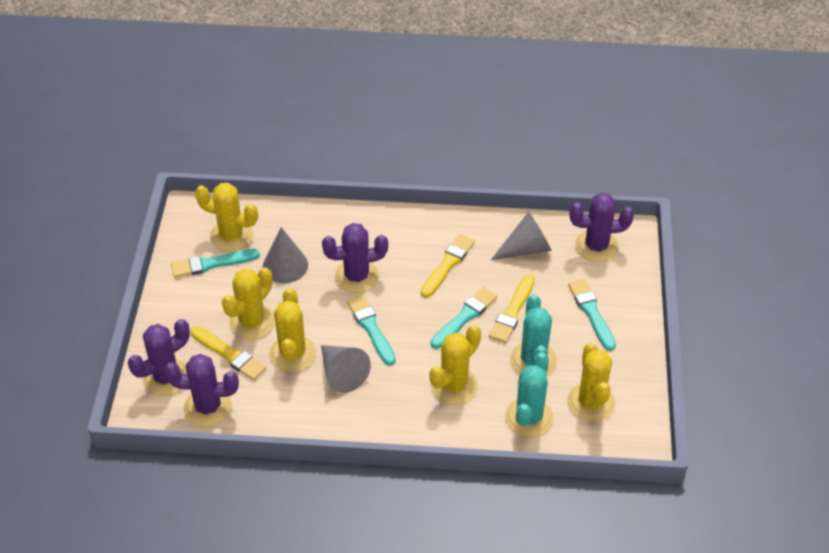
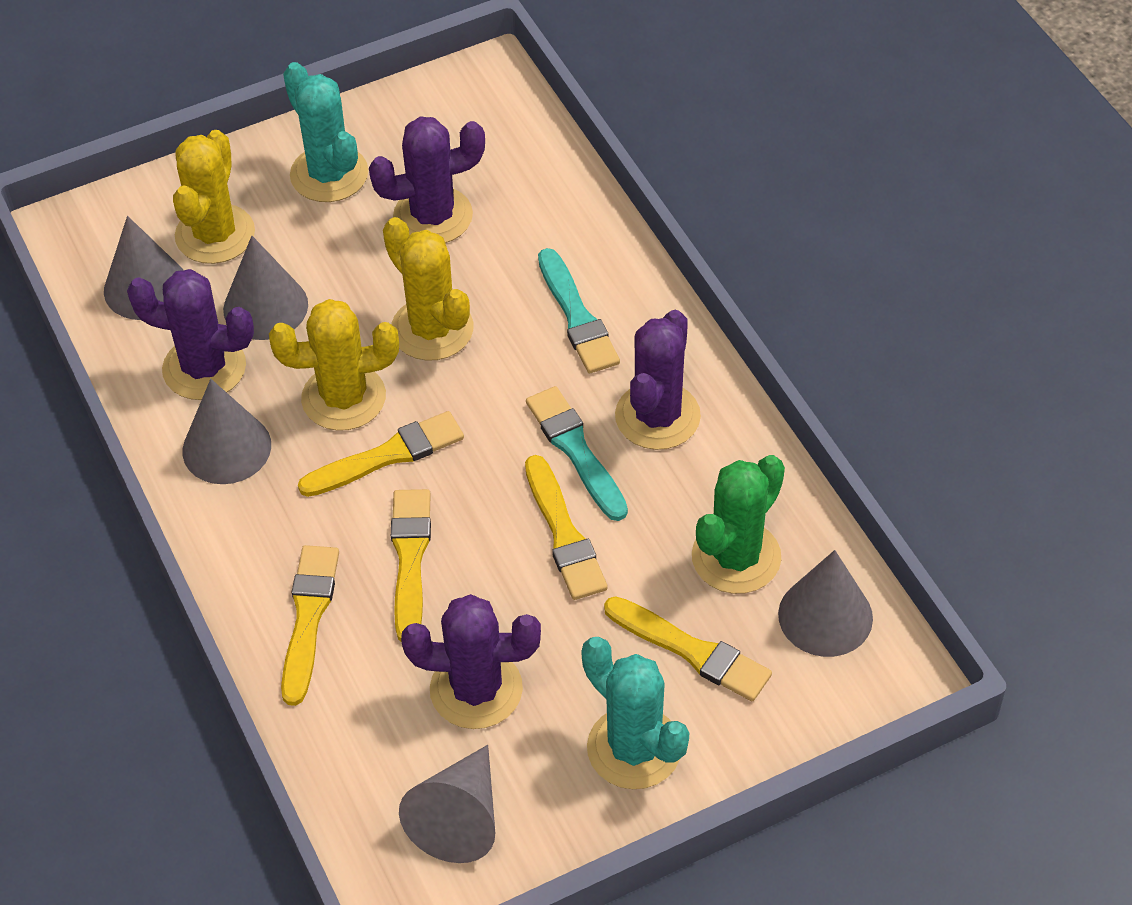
green cactus: 0 -> 1
grey cone: 3 -> 5
turquoise brush: 4 -> 2
yellow brush: 3 -> 5
yellow cactus: 5 -> 3

